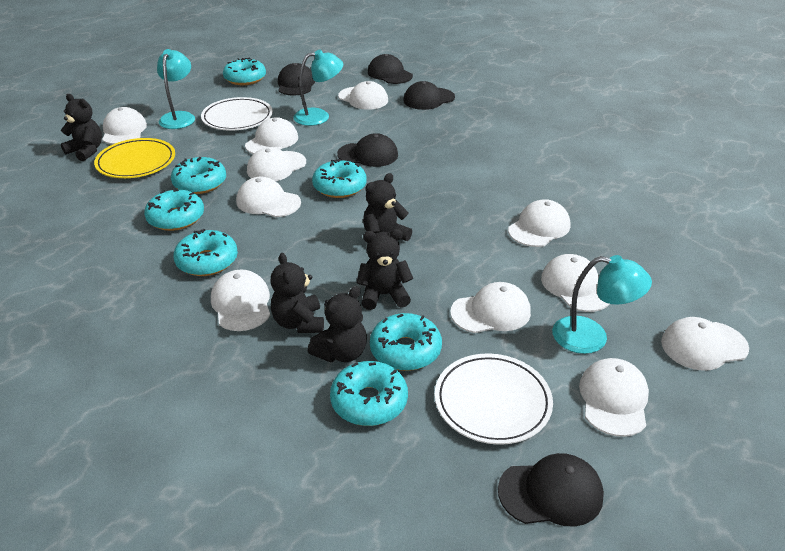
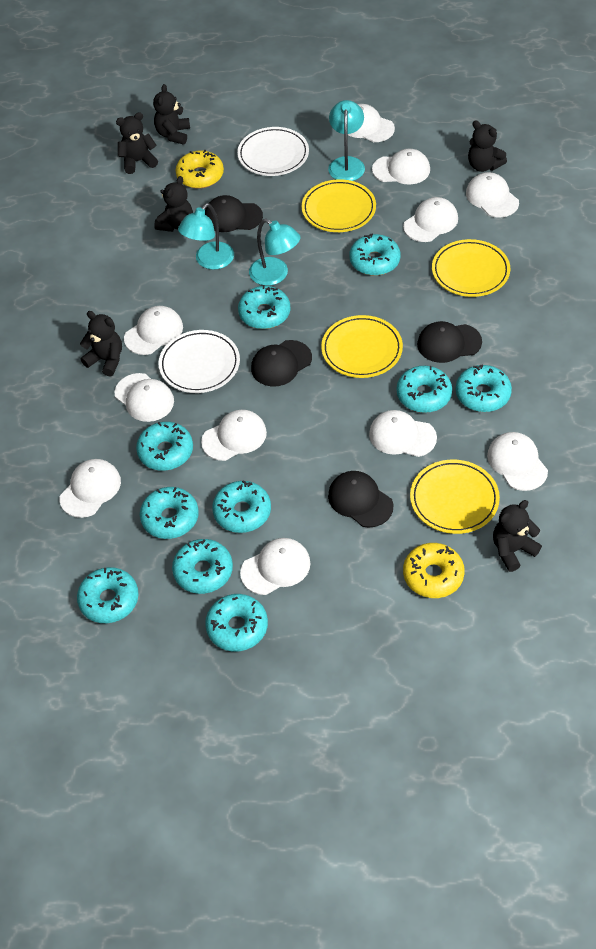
black cap: 5 -> 4
black teddy bear: 5 -> 6
turquoise donut: 7 -> 10
yellow donut: 0 -> 2
yellow plate: 1 -> 4

